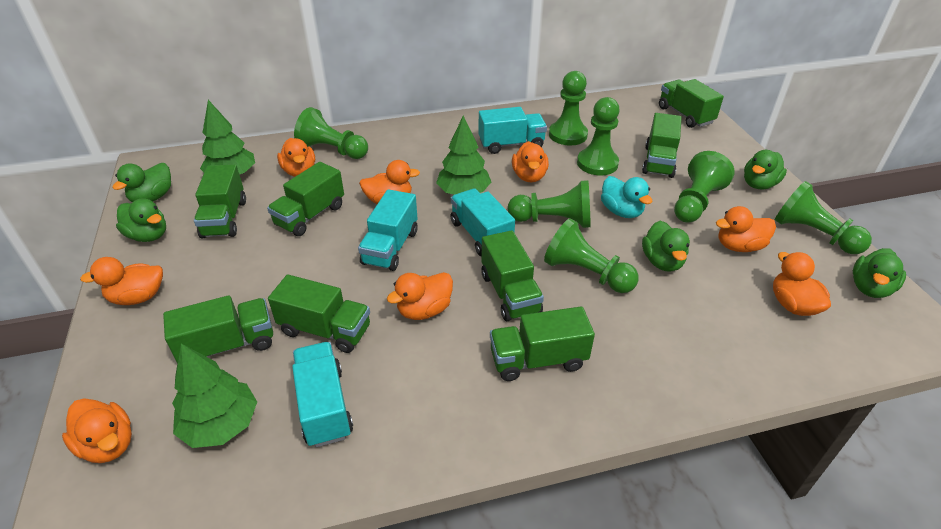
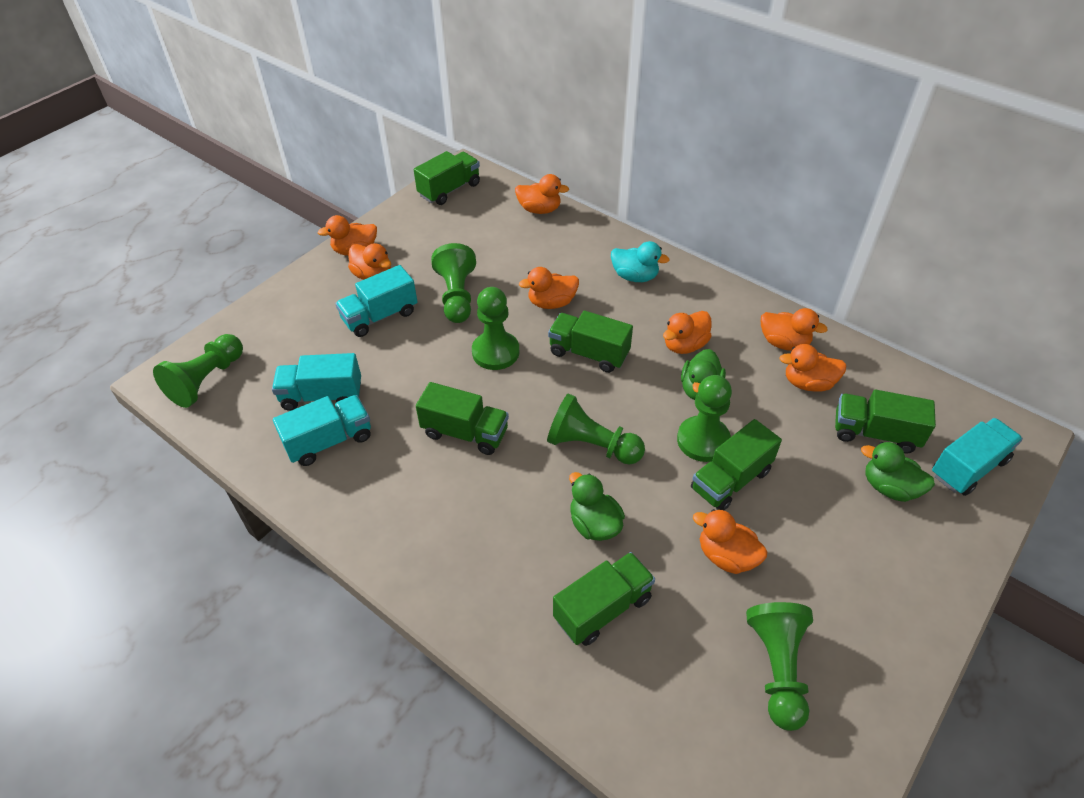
green duck: 5 -> 3
green pawn: 7 -> 6
green tree: 3 -> 0
green truck: 8 -> 6

